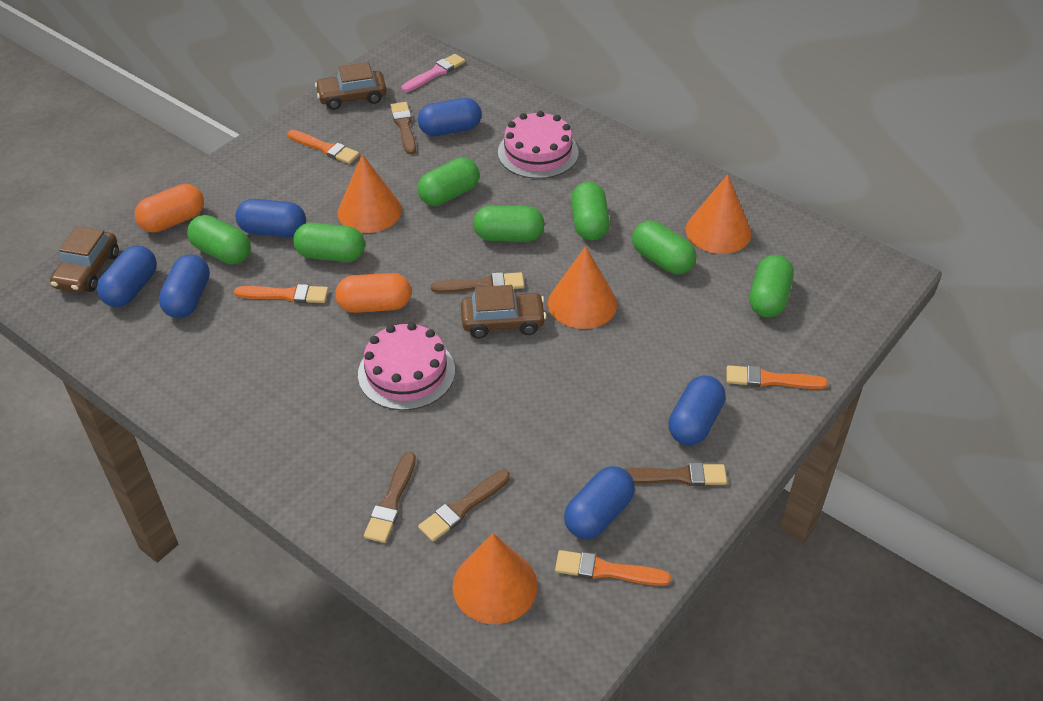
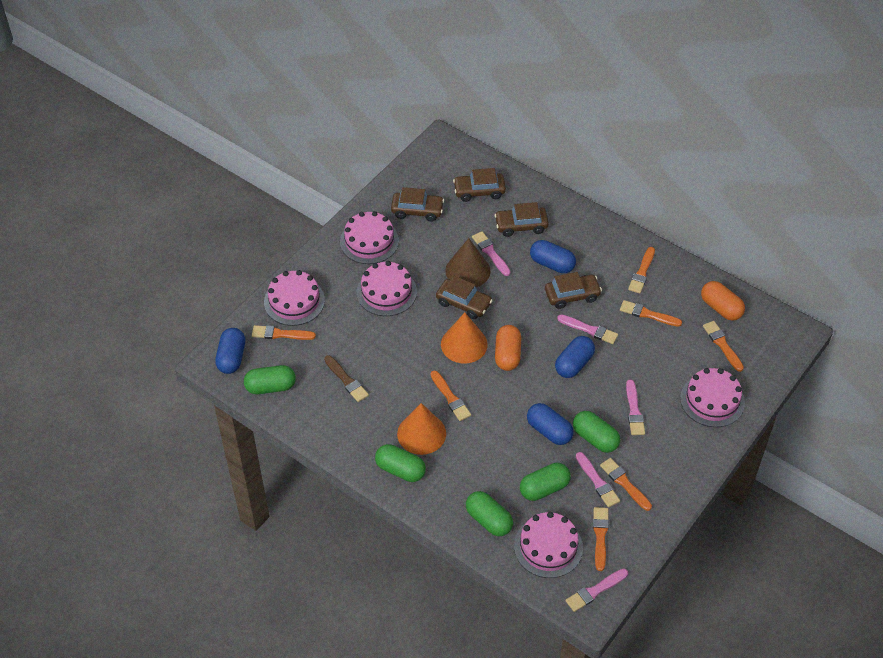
blue capsule: 6 -> 4
brown brush: 5 -> 1
brown car: 3 -> 5
brown cone: 0 -> 1
green capsule: 7 -> 5
orange brush: 4 -> 7
orange cone: 4 -> 2
pink brush: 1 -> 5
pink cake: 2 -> 5

